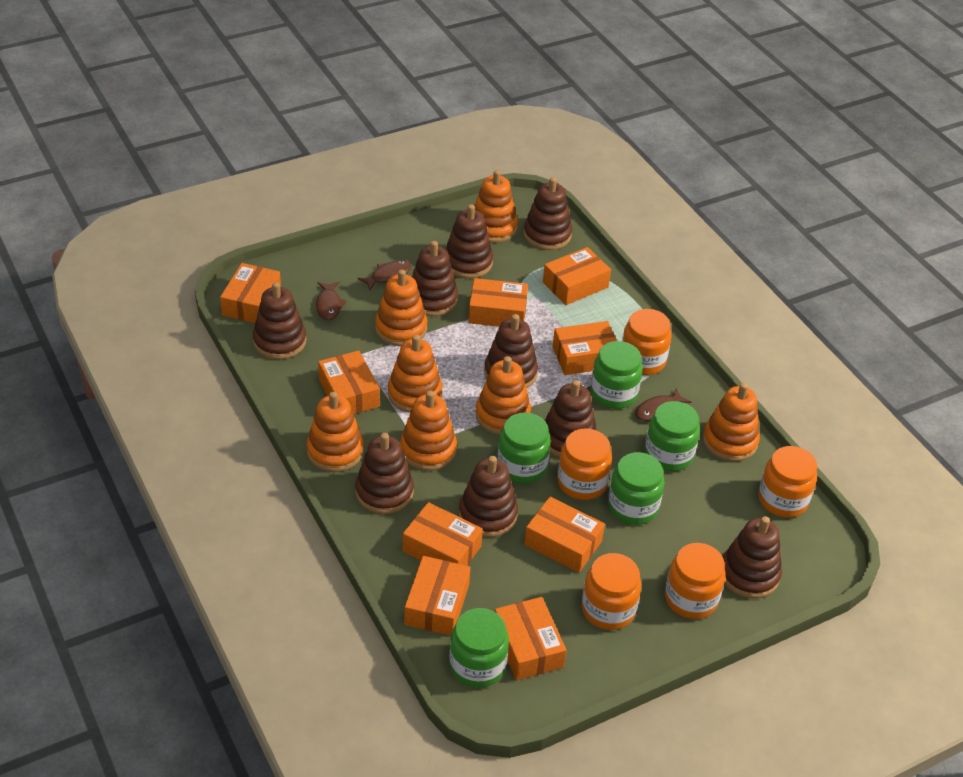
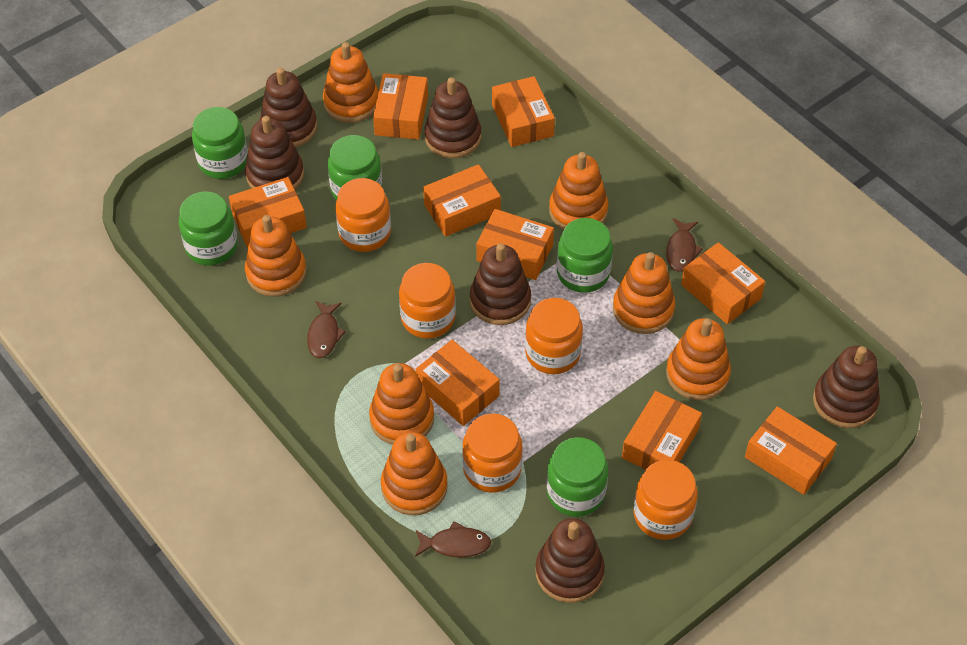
brown stacking toy: 9 -> 6

